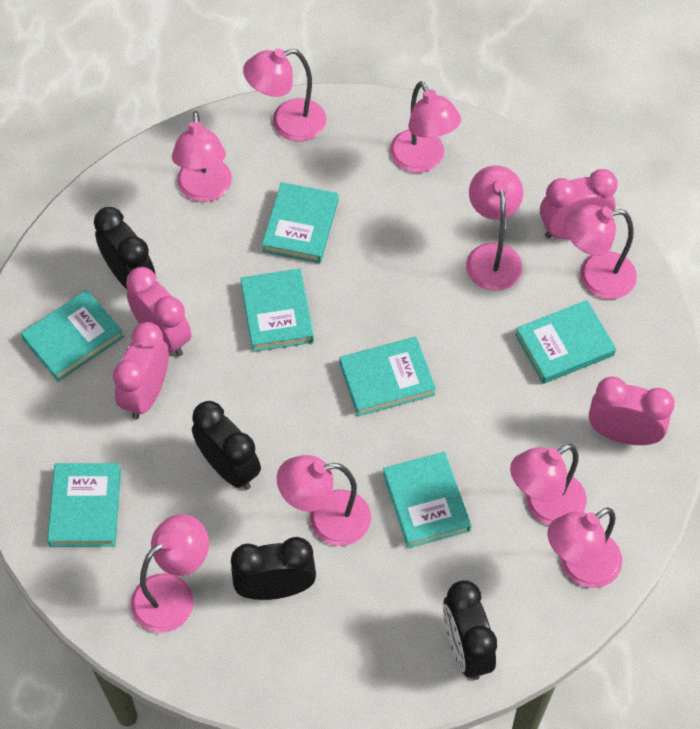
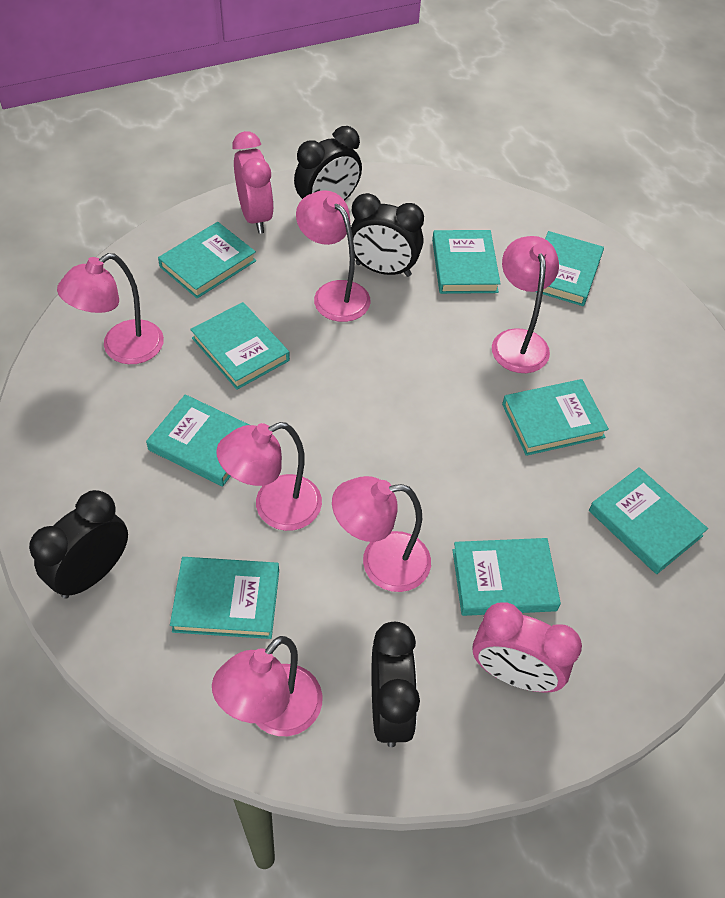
pink clock: 4 -> 2
pink lamp: 9 -> 6
turquoise book: 7 -> 9

